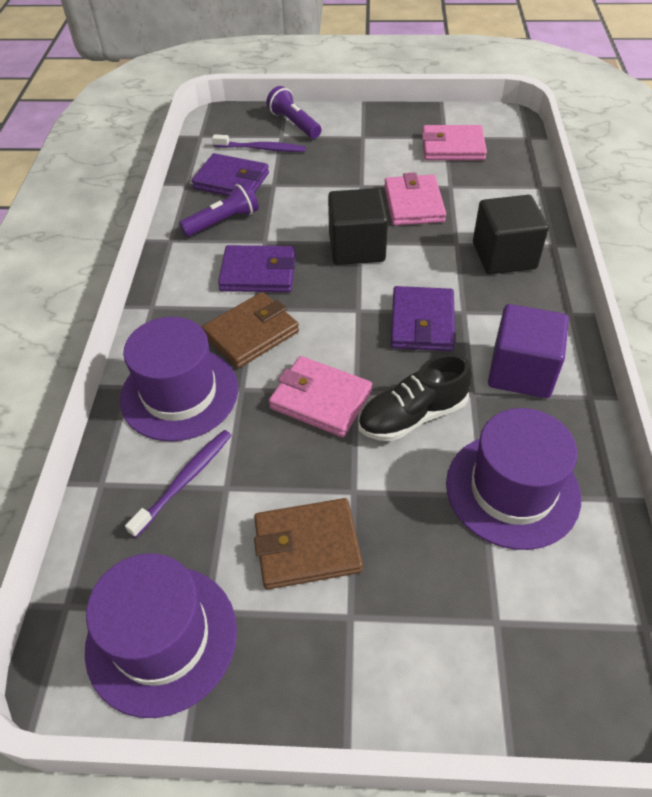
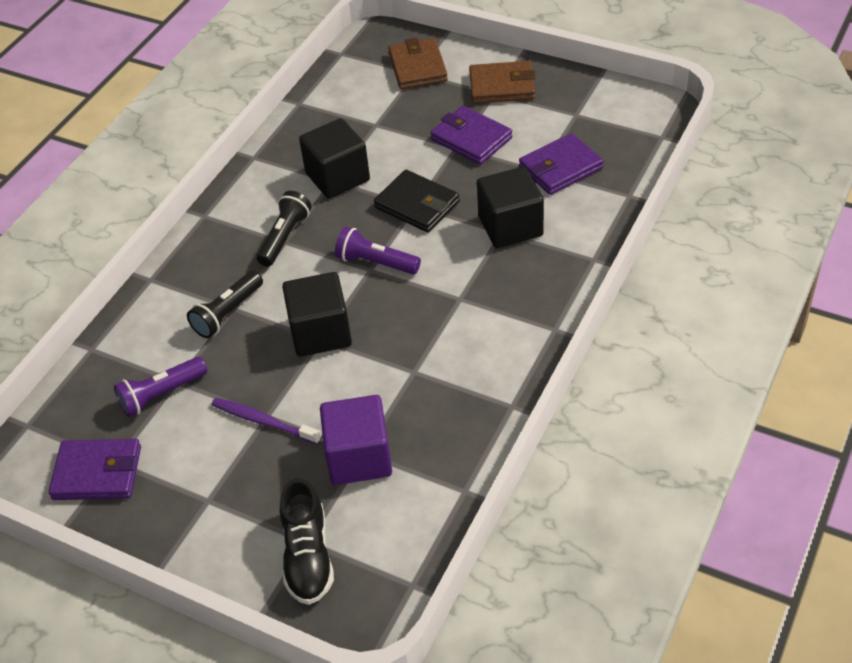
black cube: 2 -> 3
black flashlight: 0 -> 2
black wallet: 0 -> 1
pink wallet: 3 -> 0
purple hat: 3 -> 0
purple toothbrush: 2 -> 1

